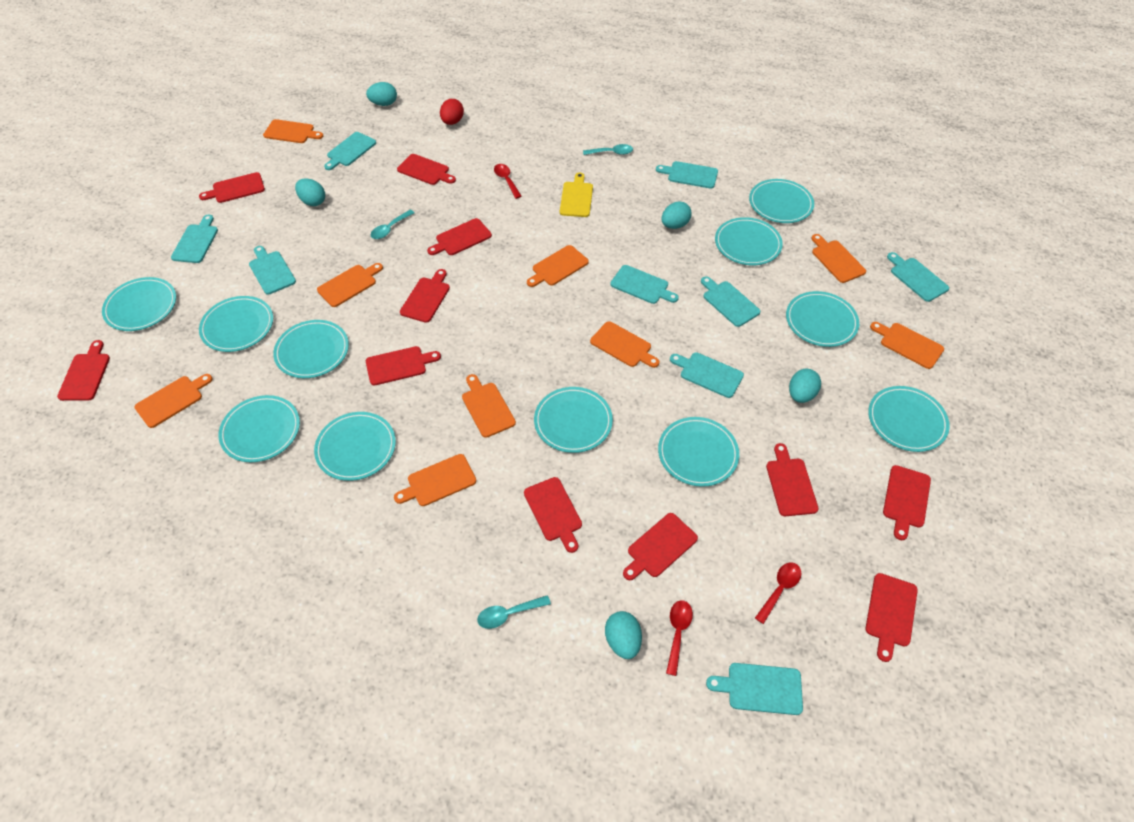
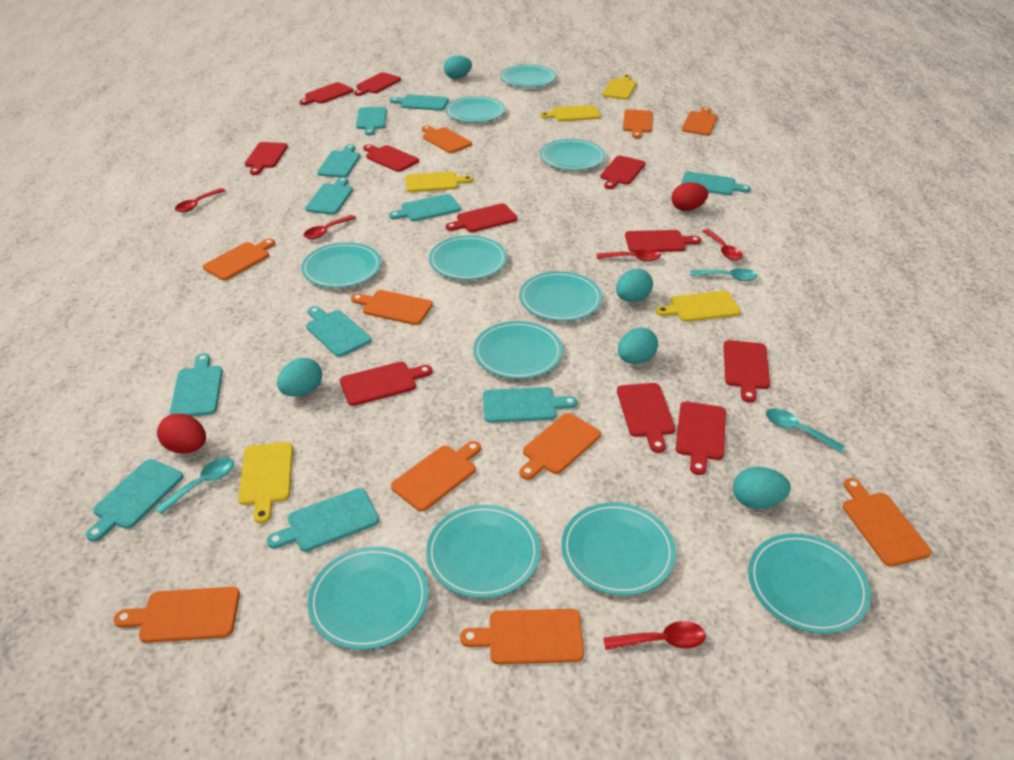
orange cutting board: 9 -> 10
red egg: 1 -> 2
red spoon: 3 -> 5
turquoise cutting board: 9 -> 11
yellow cutting board: 1 -> 5

